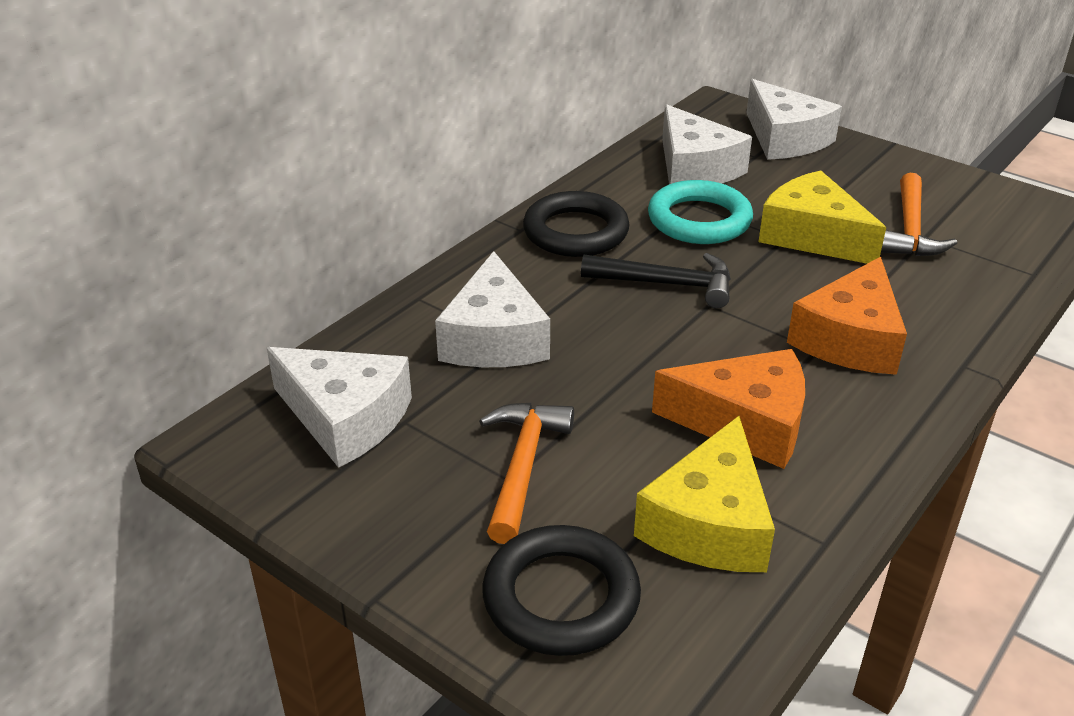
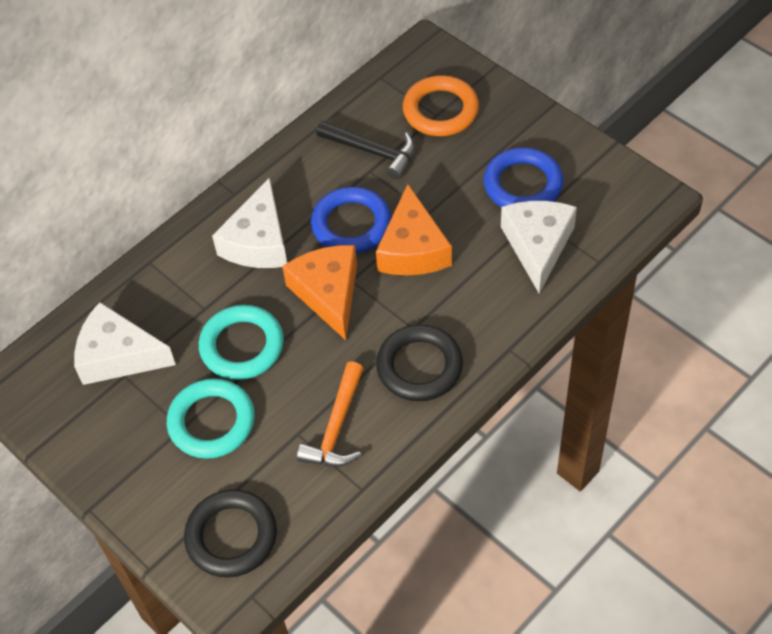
blue ring: 0 -> 2
orange hammer: 2 -> 1
orange ring: 0 -> 1
turquoise ring: 1 -> 2
white cheese: 4 -> 3
yellow cheese: 2 -> 0

